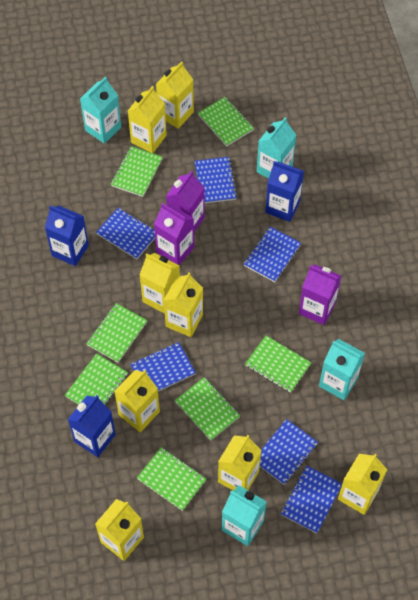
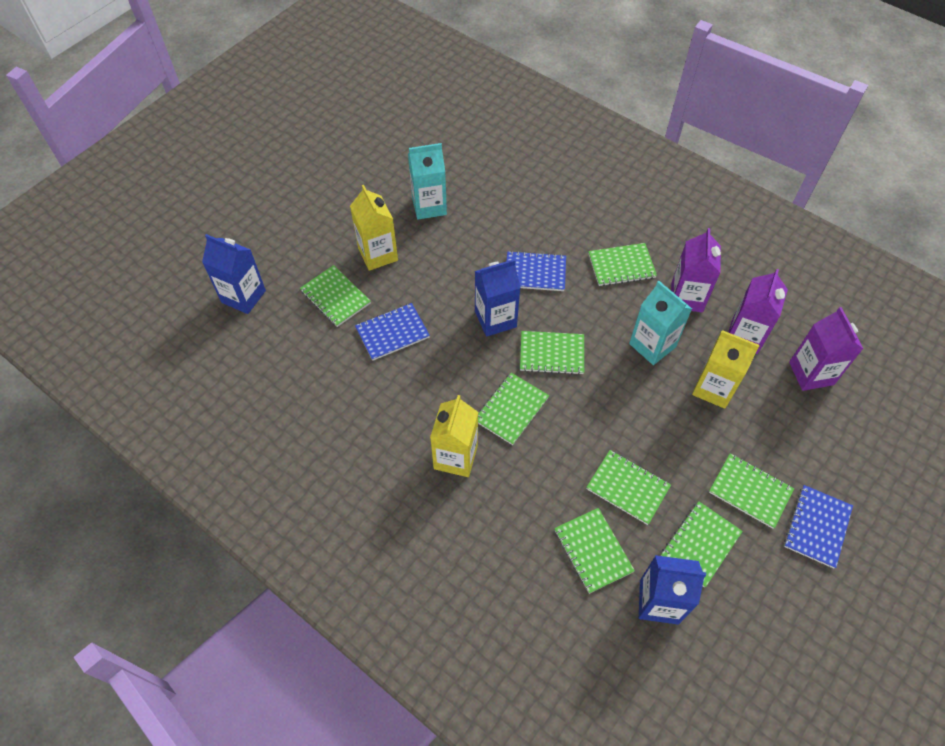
blue notebook: 6 -> 3
green notebook: 7 -> 8
turquoise carton: 4 -> 2
yellow carton: 8 -> 3

